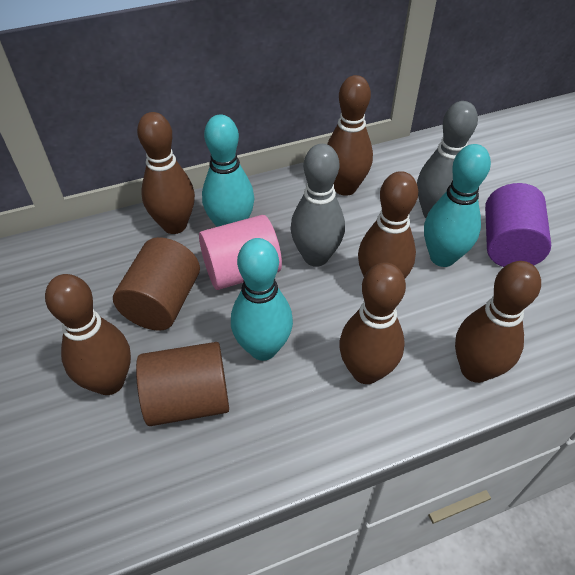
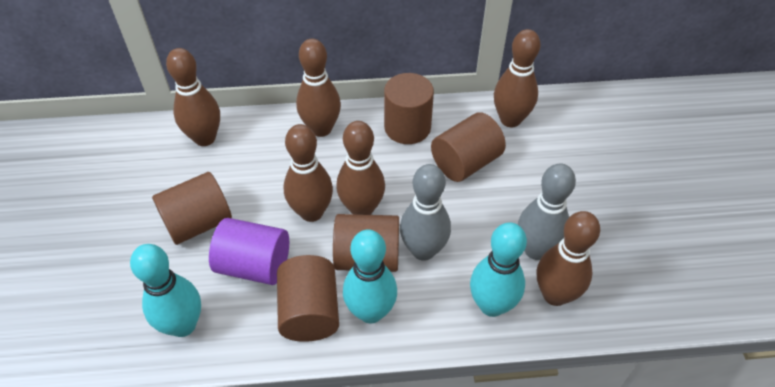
brown cylinder: 2 -> 5
pink cylinder: 1 -> 0

